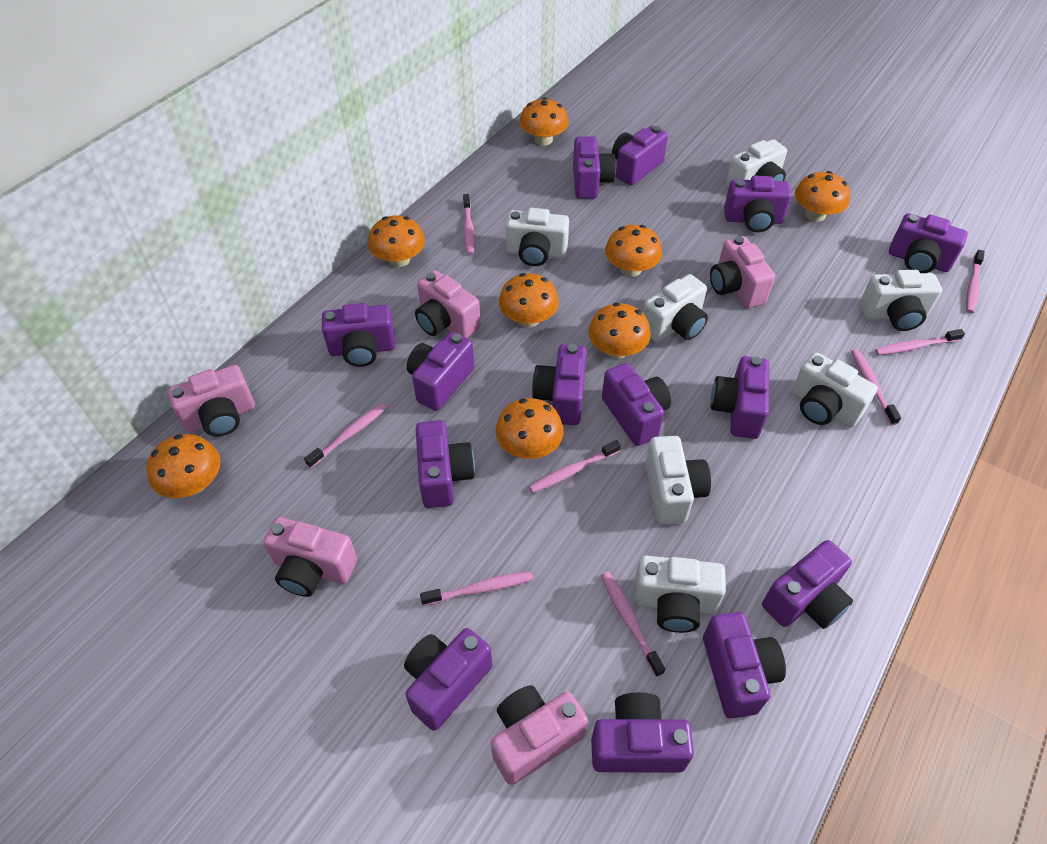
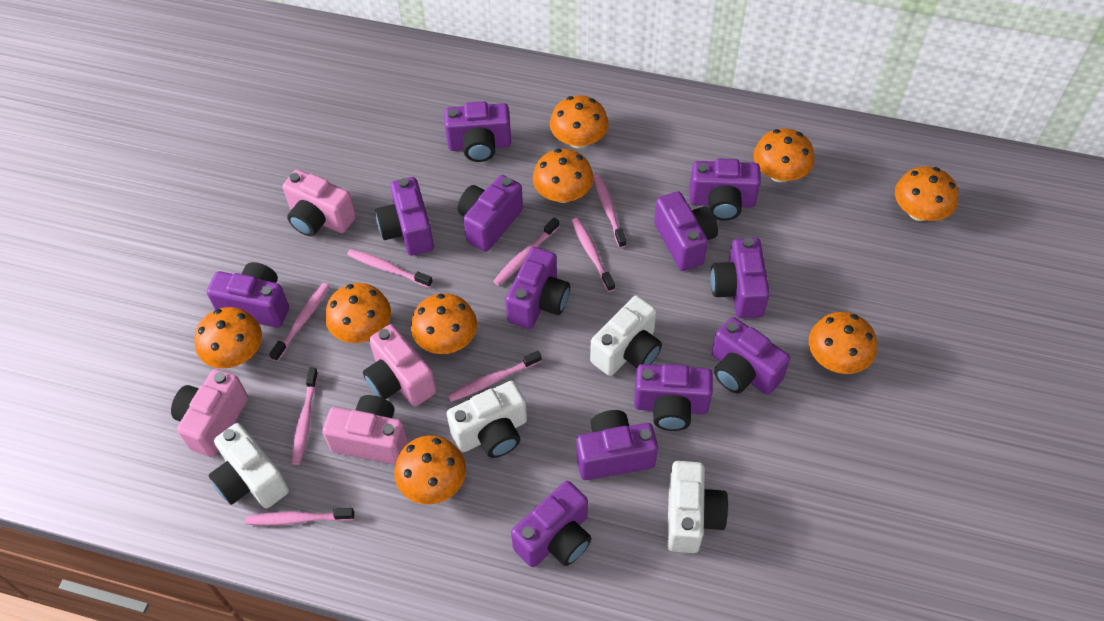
orange mushroom: 8 -> 9
pink camera: 5 -> 4
purple camera: 14 -> 12
white camera: 7 -> 4

